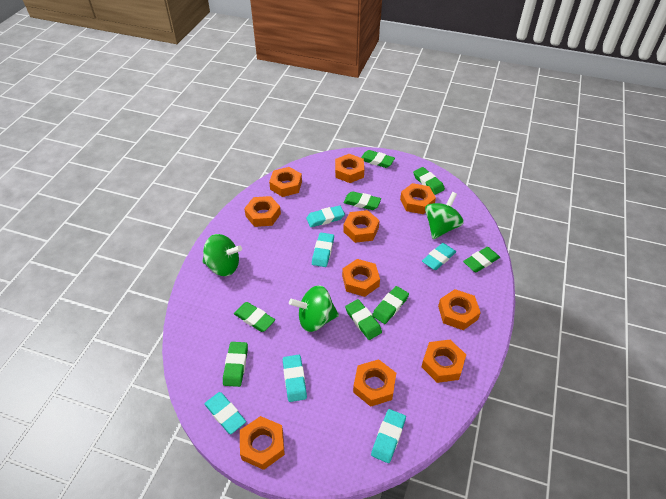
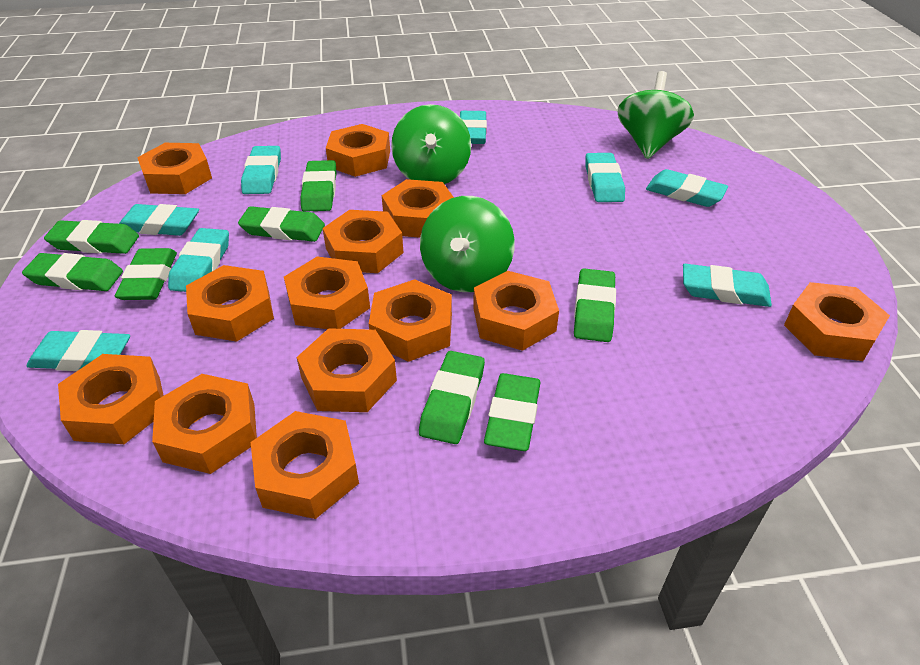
orange nut: 10 -> 13
turquoise eraser: 6 -> 8

